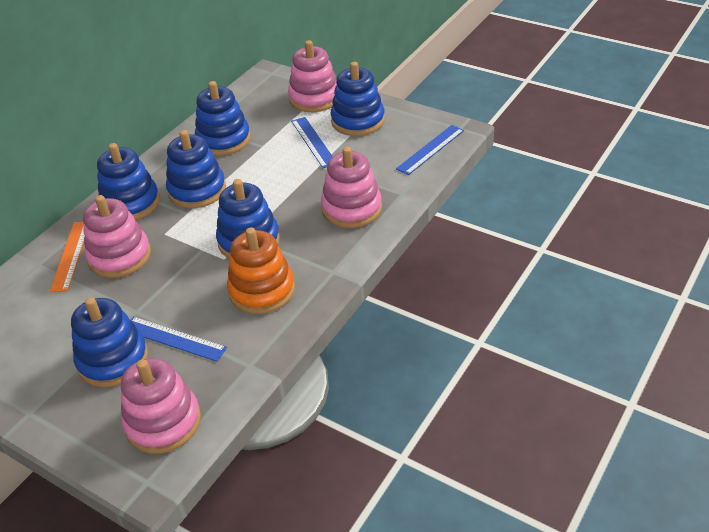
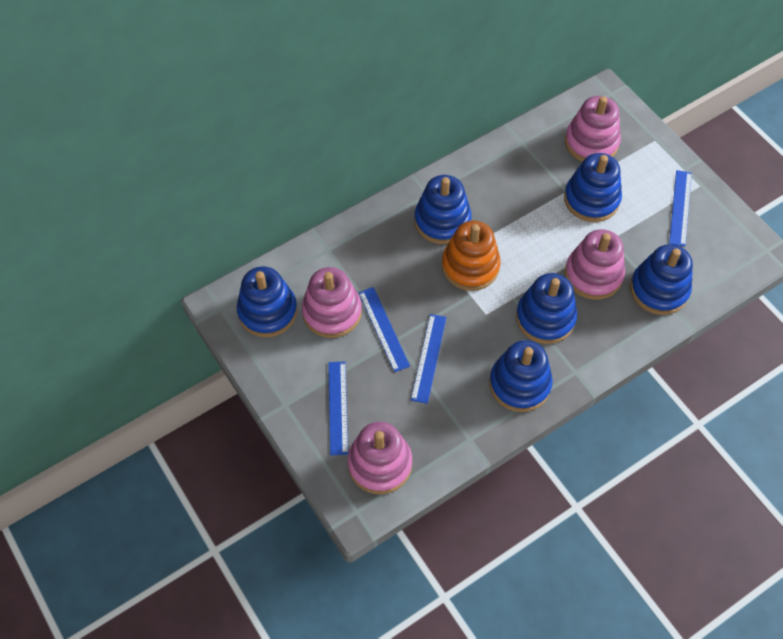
blue ruler: 3 -> 4
orange ruler: 1 -> 0

